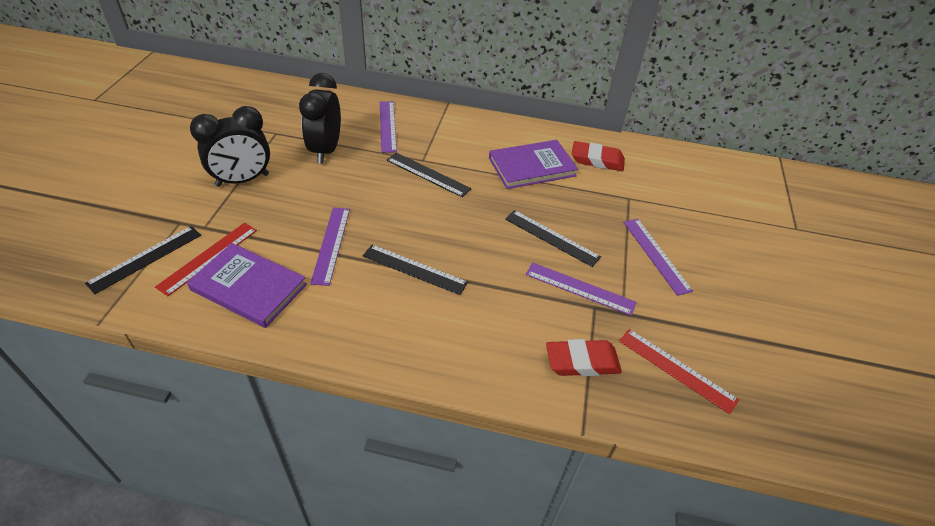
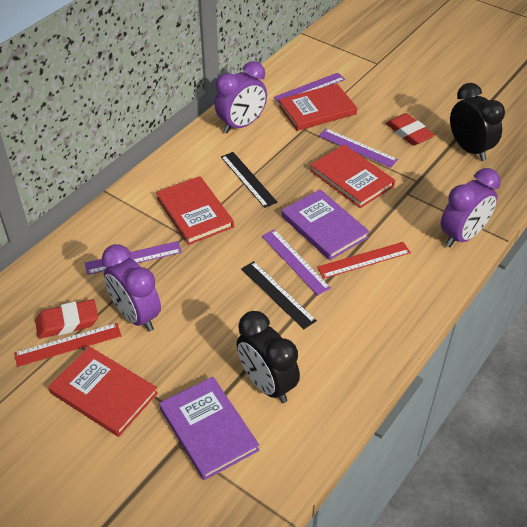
black ruler: 4 -> 2
purple clock: 0 -> 3
red book: 0 -> 4

